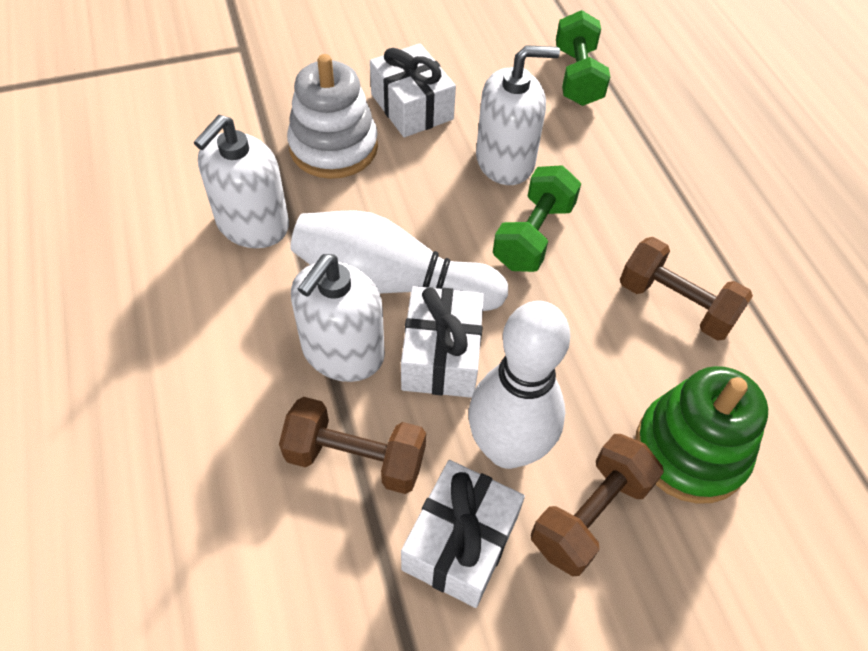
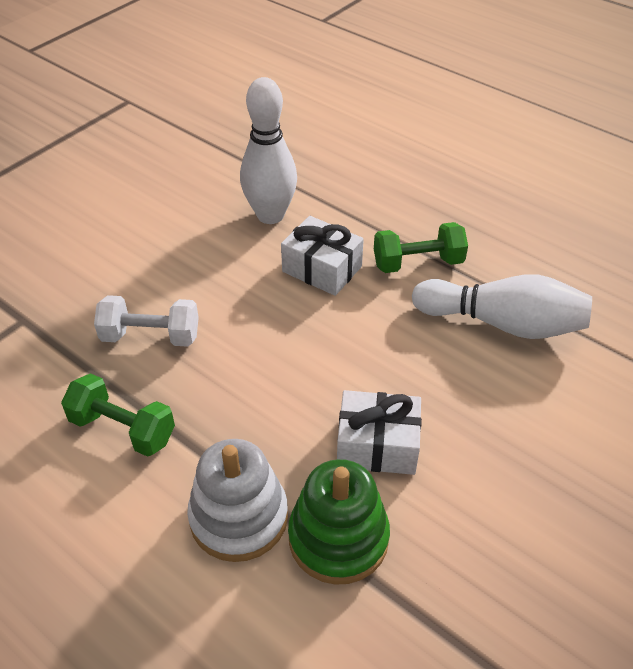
brown dumbbell: 3 -> 0
white dumbbell: 0 -> 1
white gift: 3 -> 2
white soap dispenser: 3 -> 0

